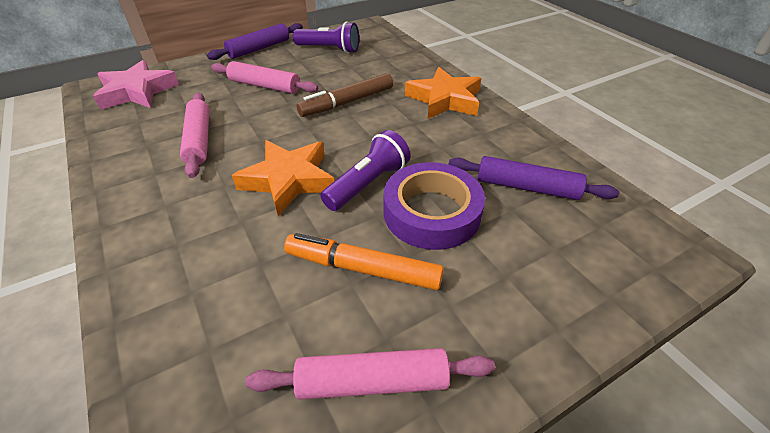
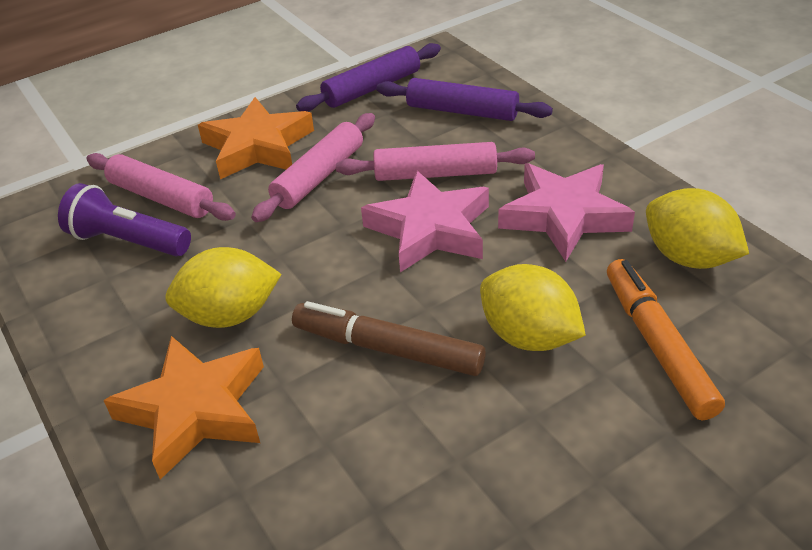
pink star: 1 -> 2
purple flashlight: 2 -> 1
purple tape: 1 -> 0
yellow lemon: 0 -> 3

